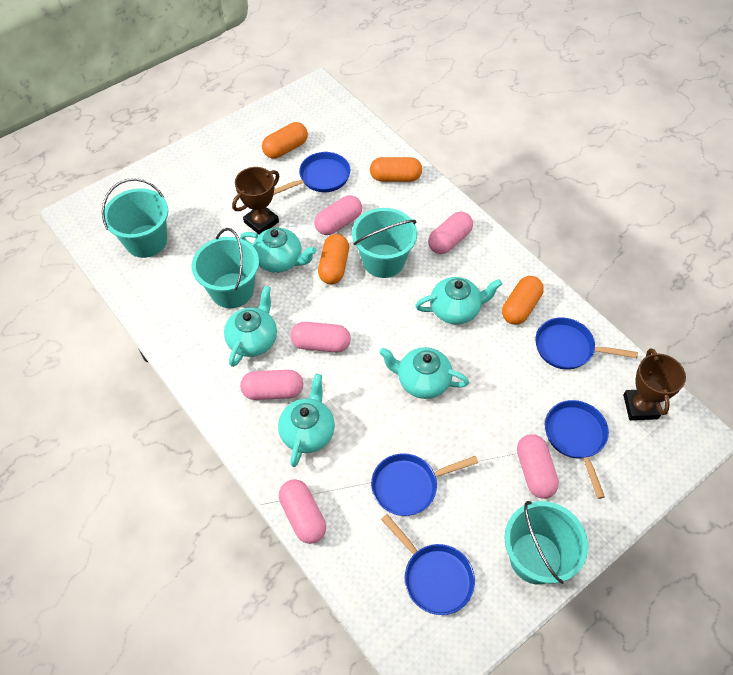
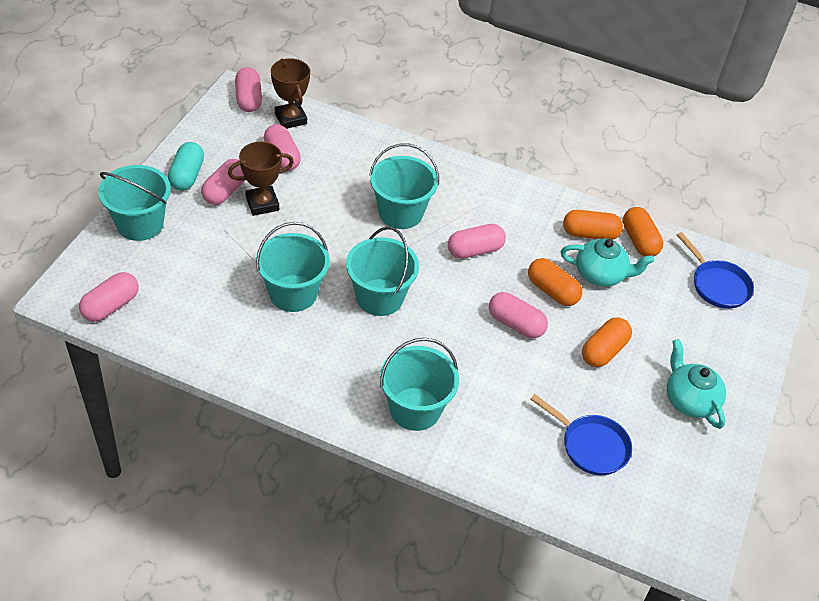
blue pan: 5 -> 2
turquoise bucket: 4 -> 5
turquoise capsule: 0 -> 1
turquoise teapot: 5 -> 2

